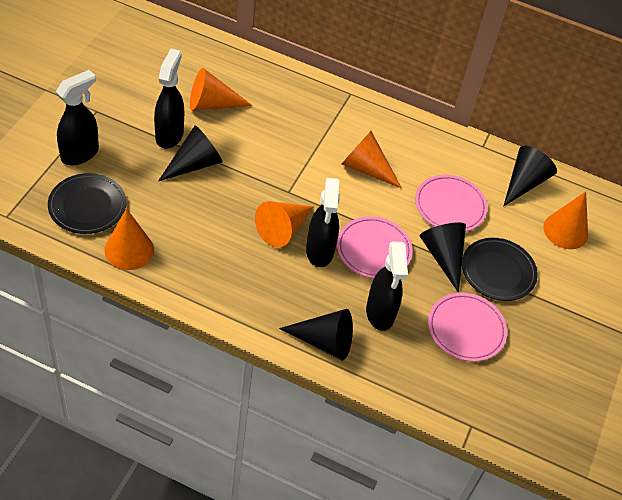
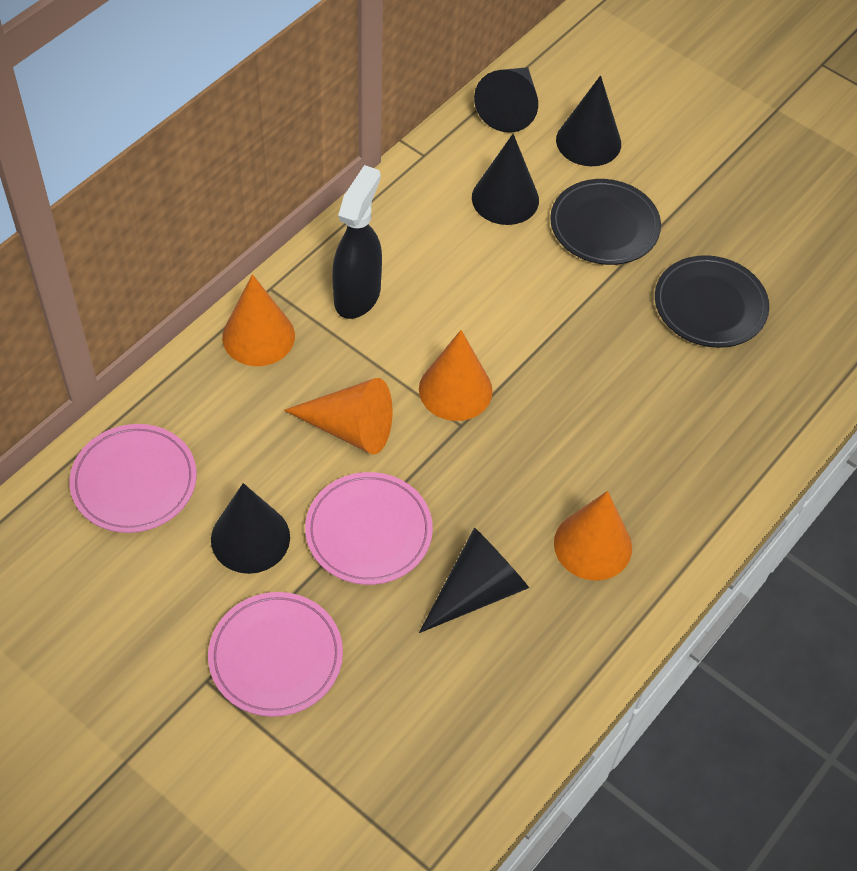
black cone: 4 -> 5
black spray bottle: 4 -> 1
orange cone: 5 -> 4

